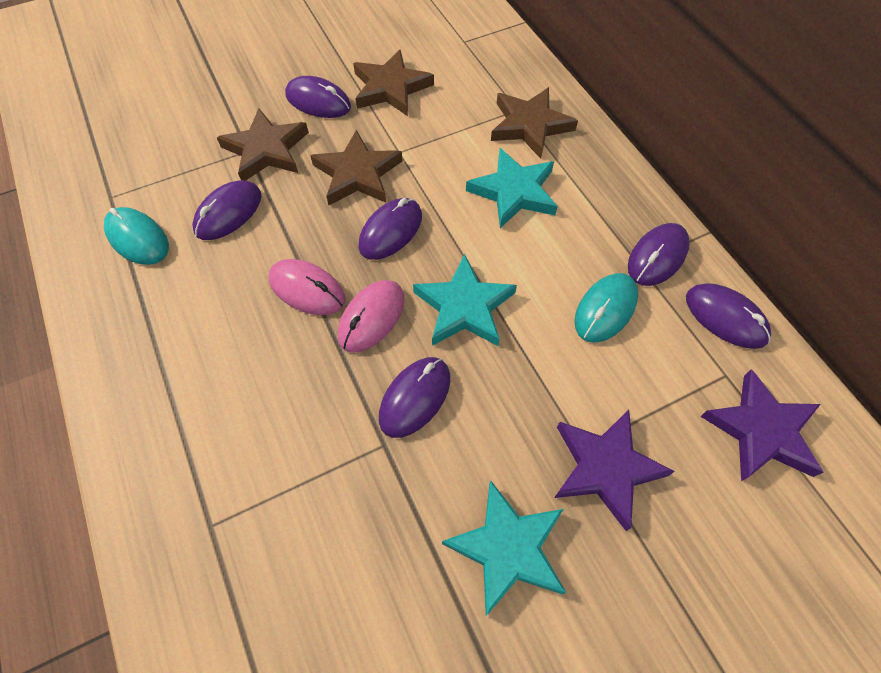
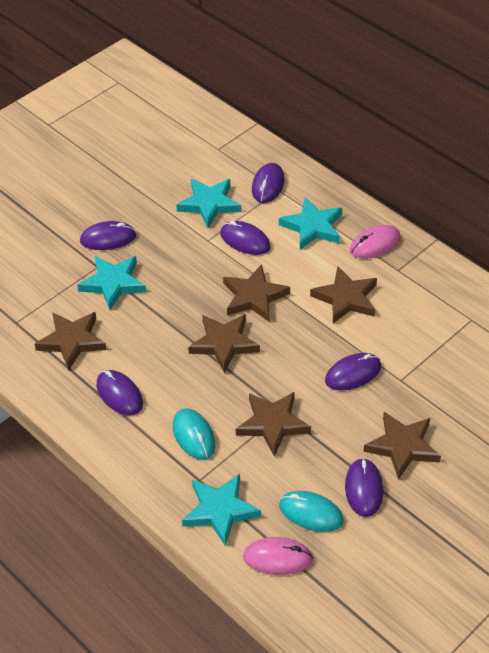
brown star: 4 -> 6
purple star: 2 -> 0
turquoise star: 3 -> 4

